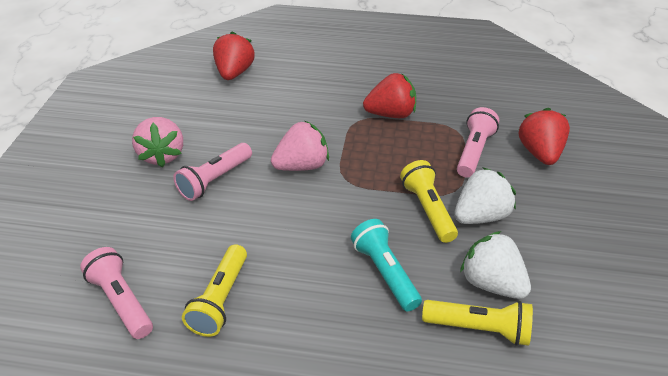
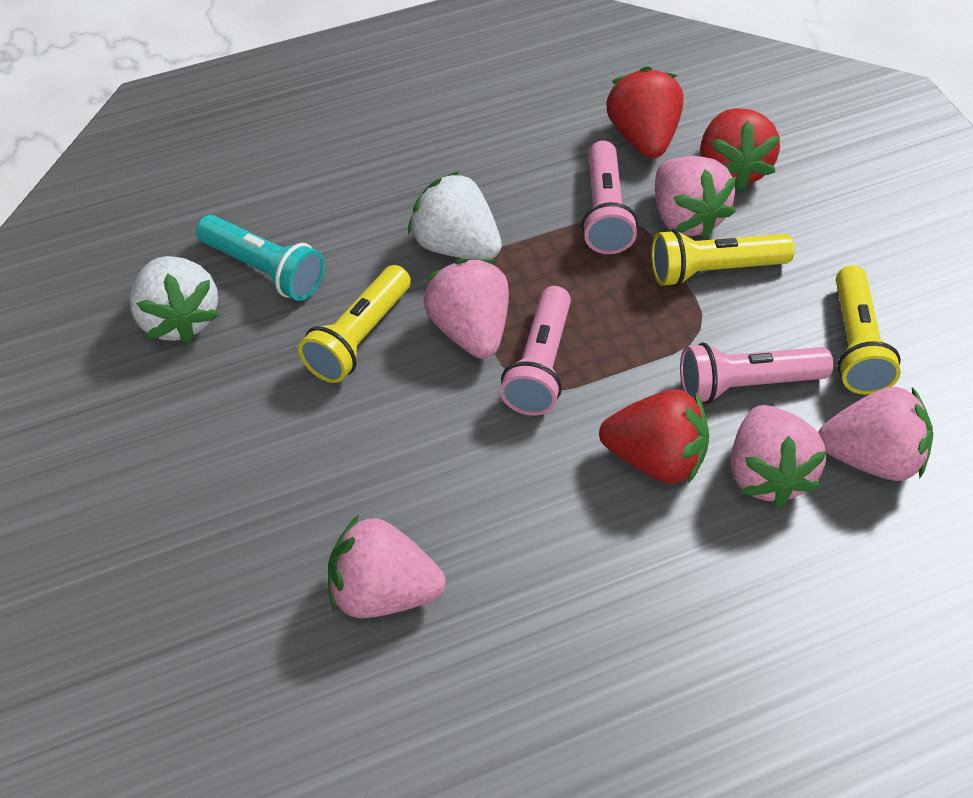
pink strawberry: 2 -> 5

